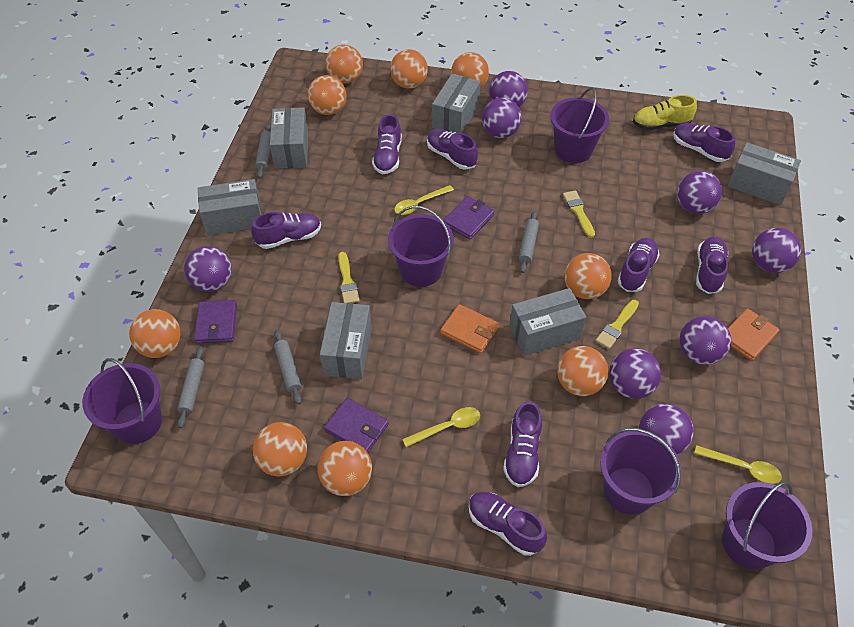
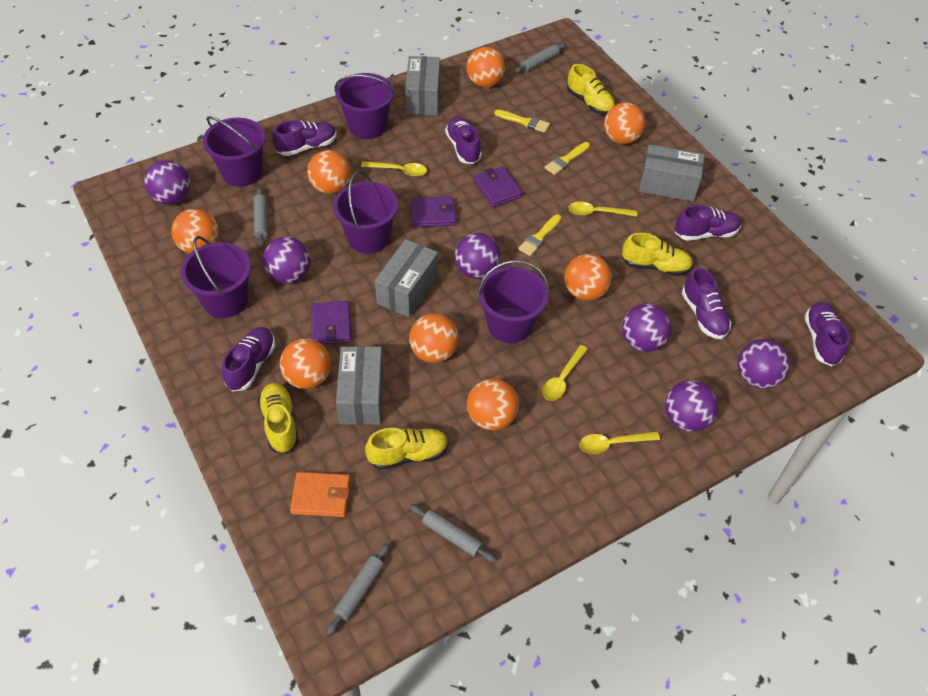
grey box: 6 -> 4
orange ball: 9 -> 8
orange wallet: 2 -> 1
purple ball: 8 -> 6
purple shoe: 8 -> 6
yellow shoe: 1 -> 4
yellow spoon: 3 -> 4

